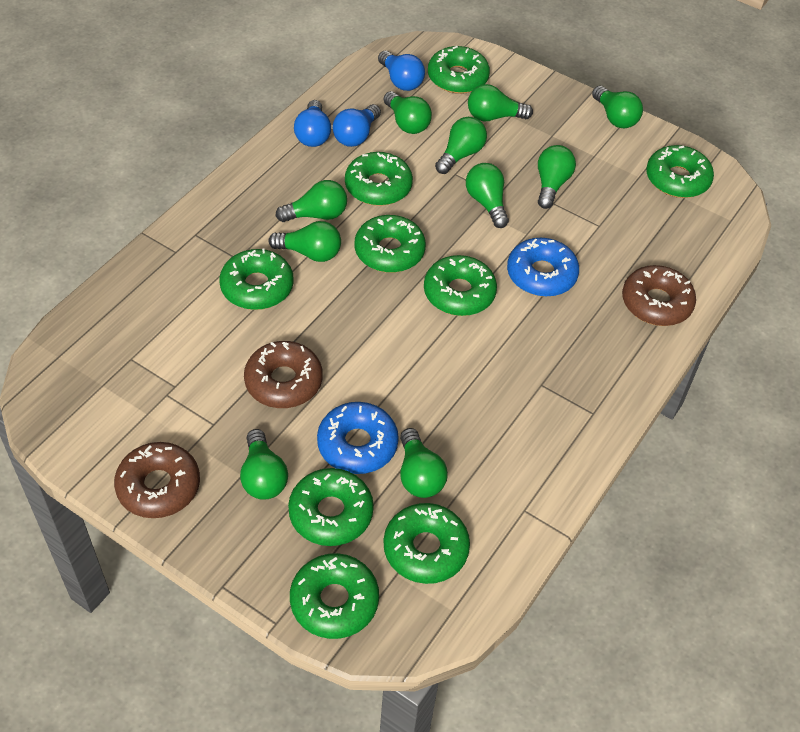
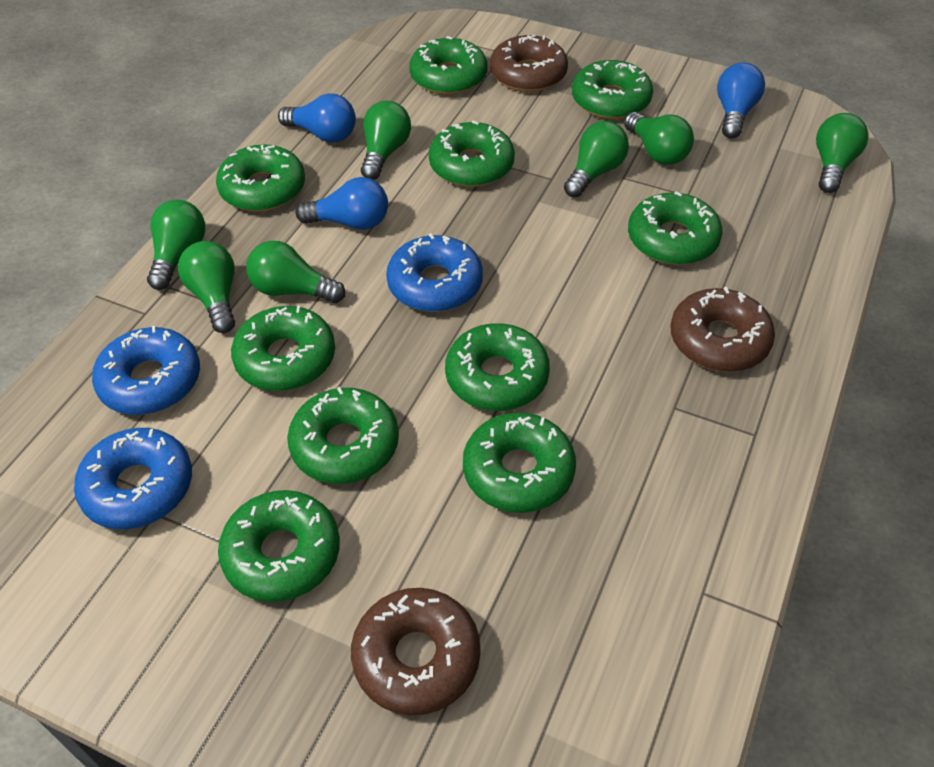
blue donut: 2 -> 3
green donut: 9 -> 10
green light bulb: 10 -> 7

